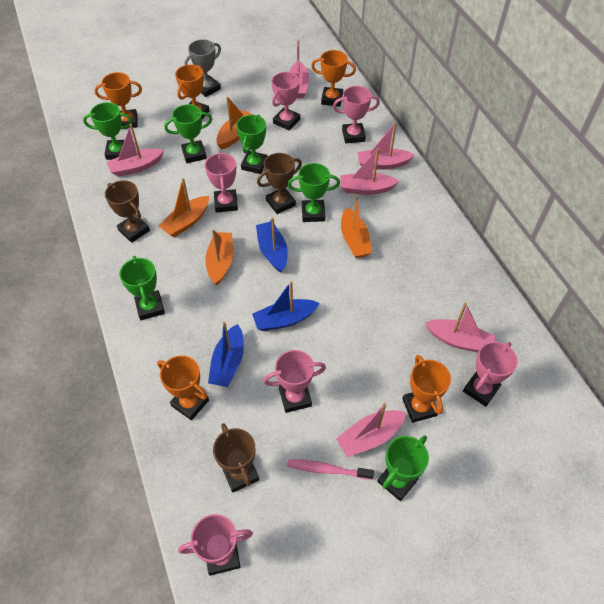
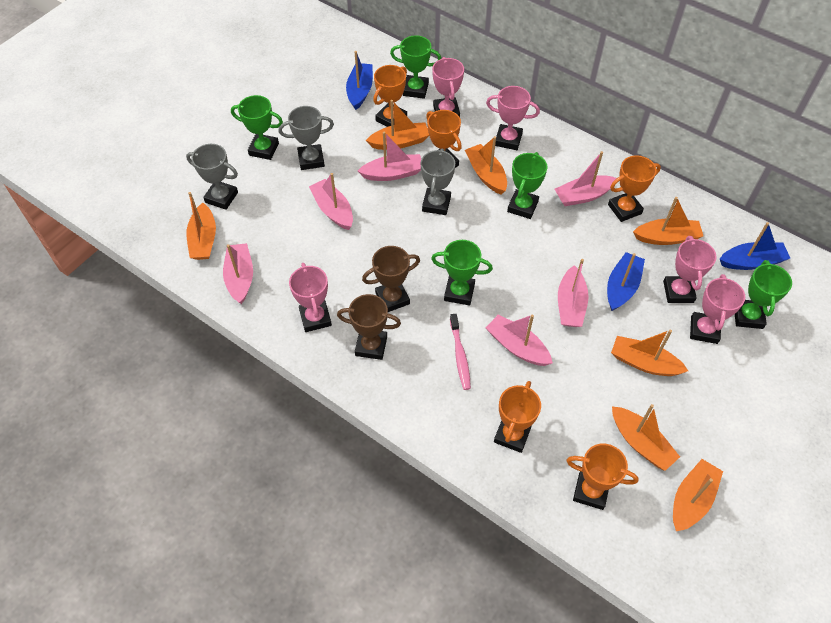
brown trophy: 3 -> 2
green trophy: 6 -> 5
grey trophy: 1 -> 3
orange boat: 4 -> 7
pink trophy: 6 -> 5

